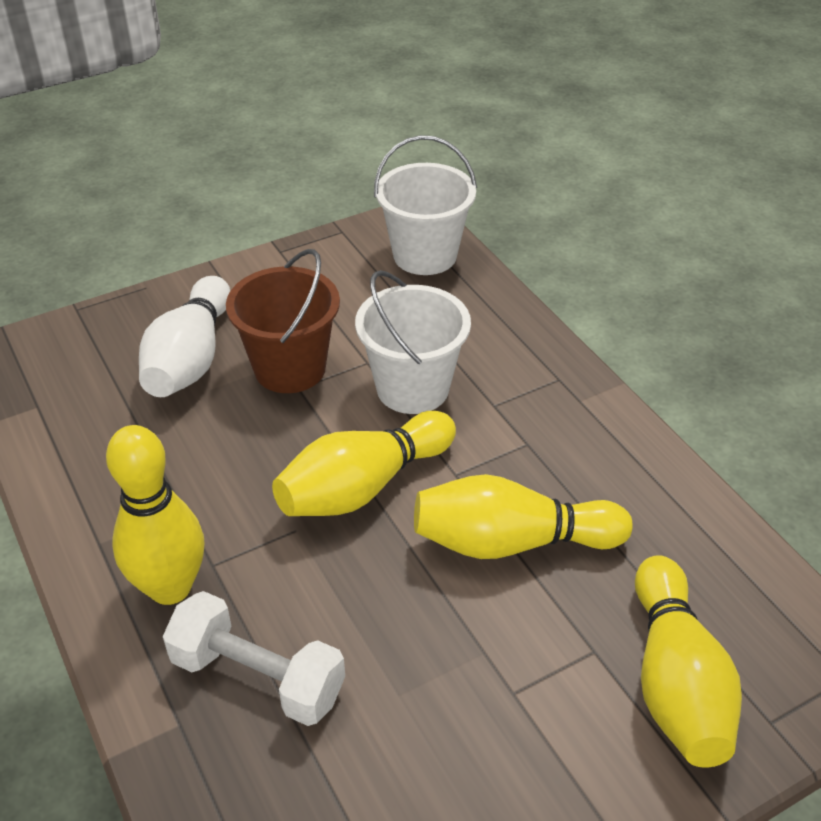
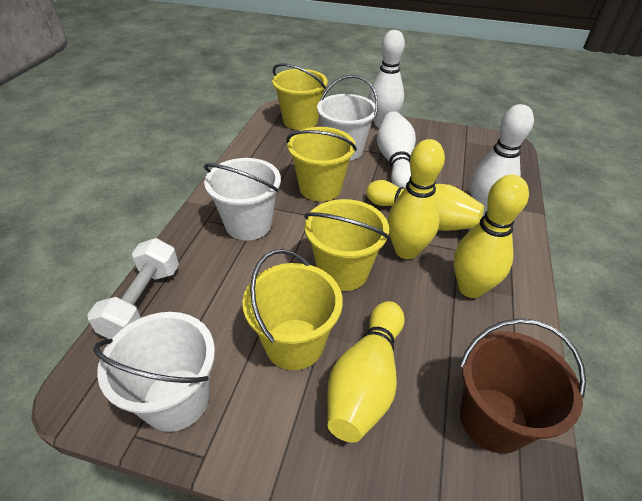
white bowling pin: 1 -> 3
white bucket: 2 -> 3
yellow bucket: 0 -> 4

